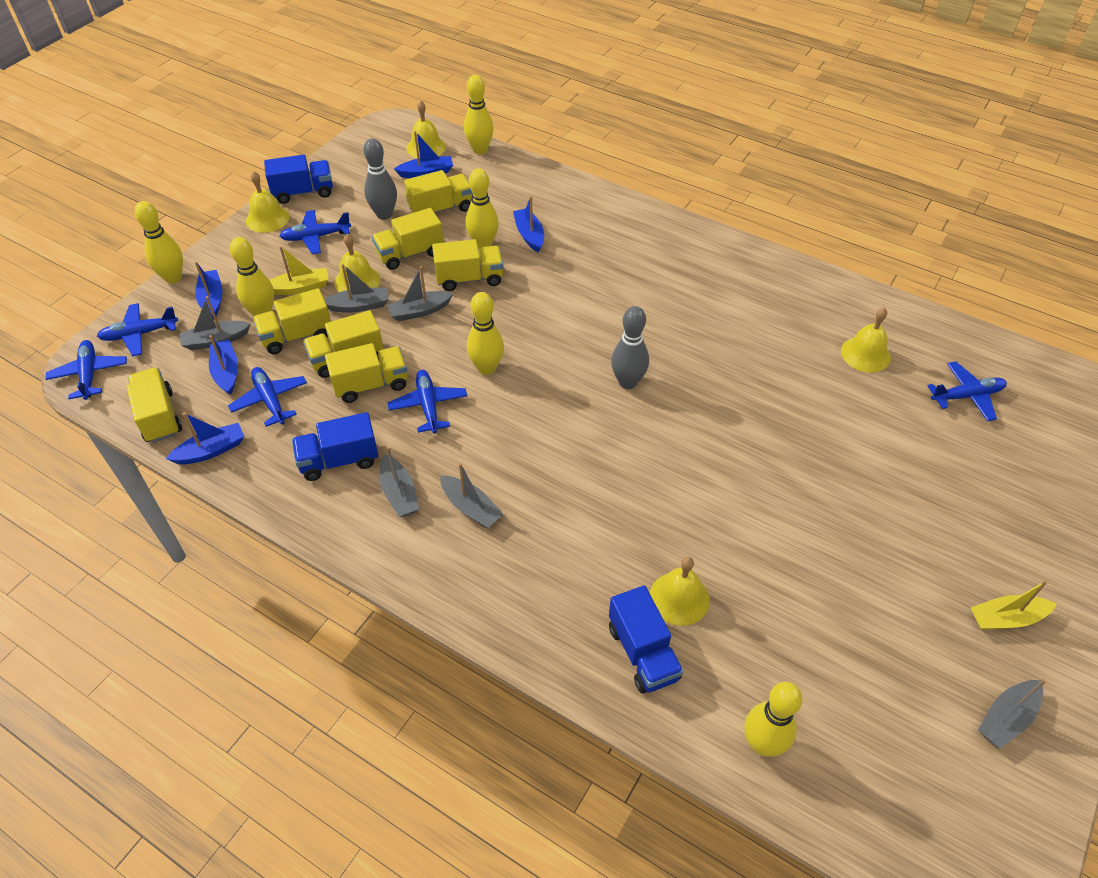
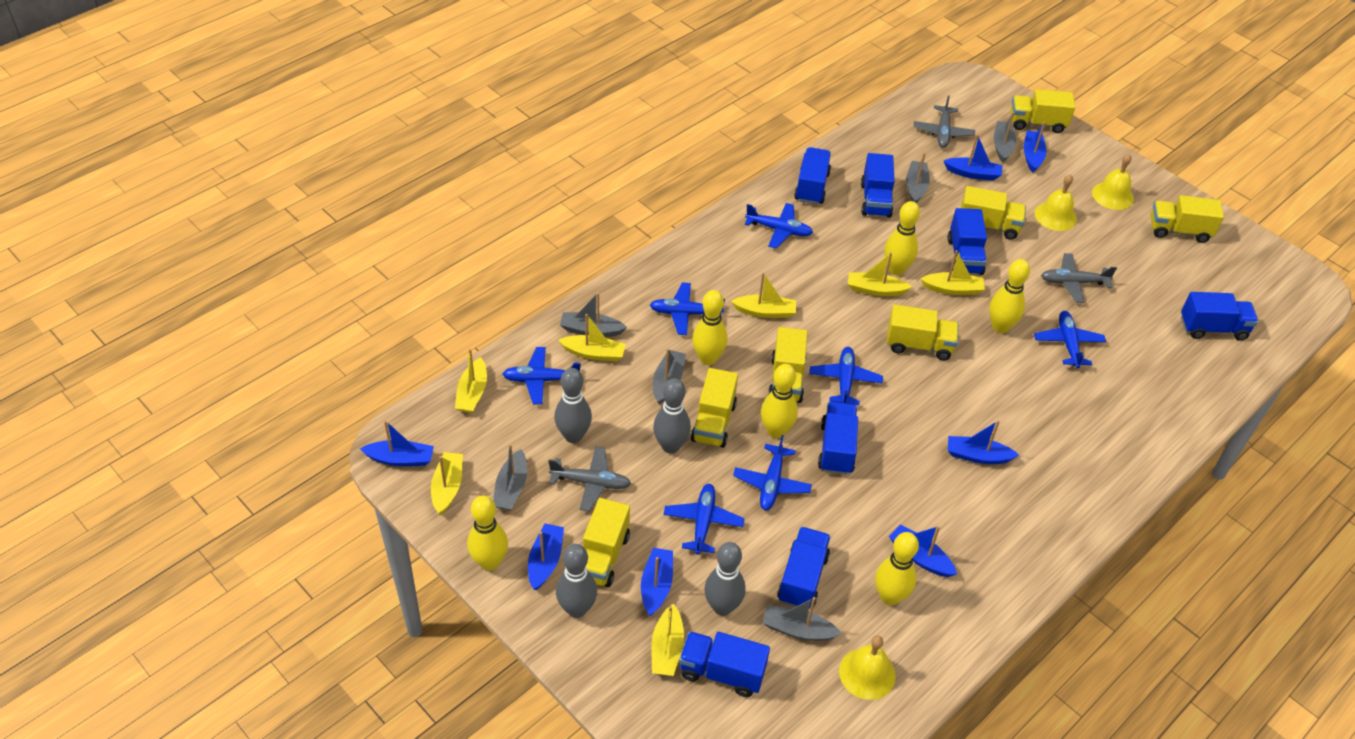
blue boat: 5 -> 7
blue plane: 6 -> 7
blue truck: 3 -> 7
grey bowling pin: 2 -> 4
grey plane: 0 -> 3
yellow bell: 5 -> 3
yellow boat: 2 -> 7

